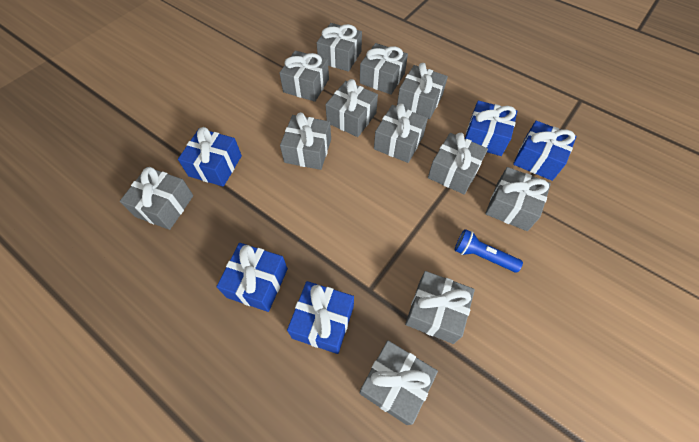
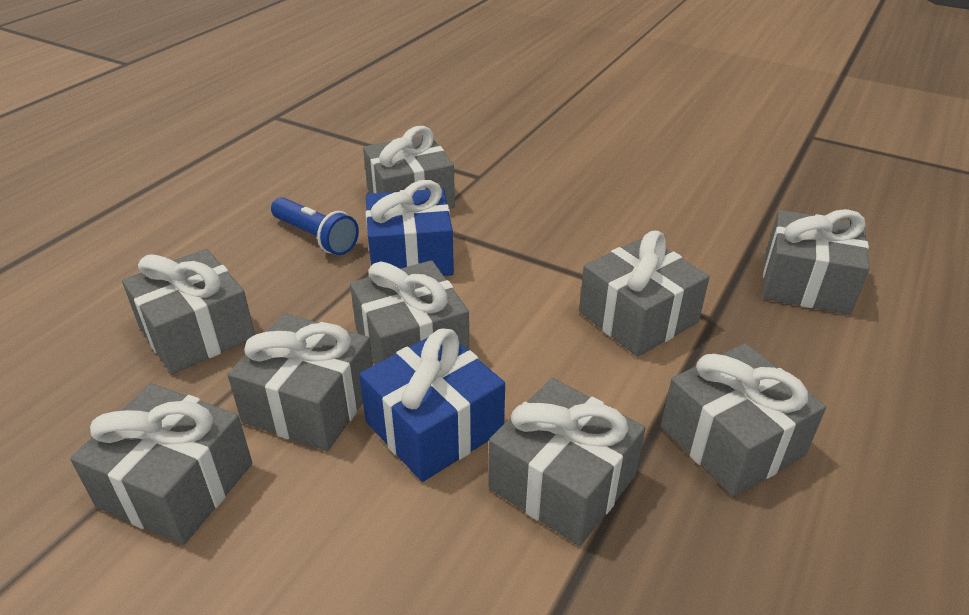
blue gift: 5 -> 2
grey gift: 12 -> 9

